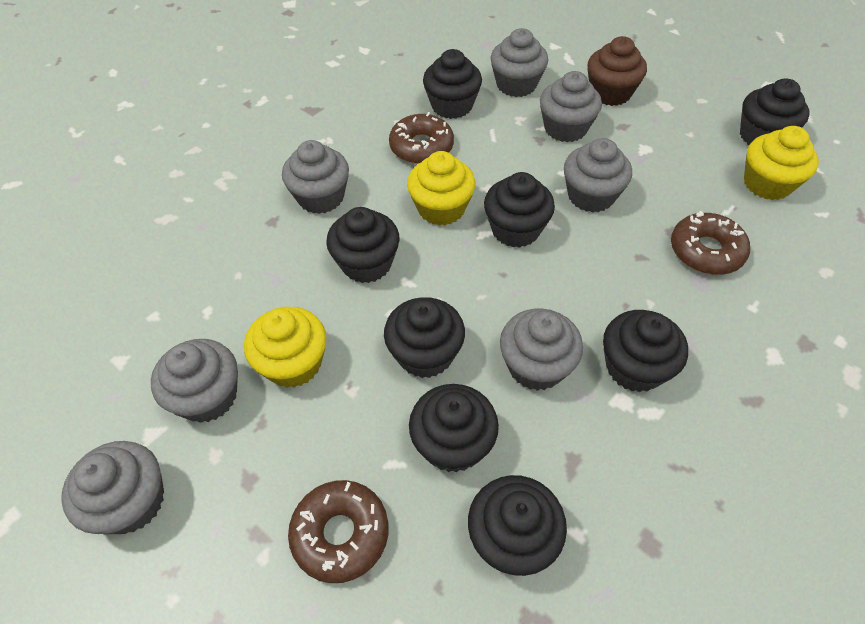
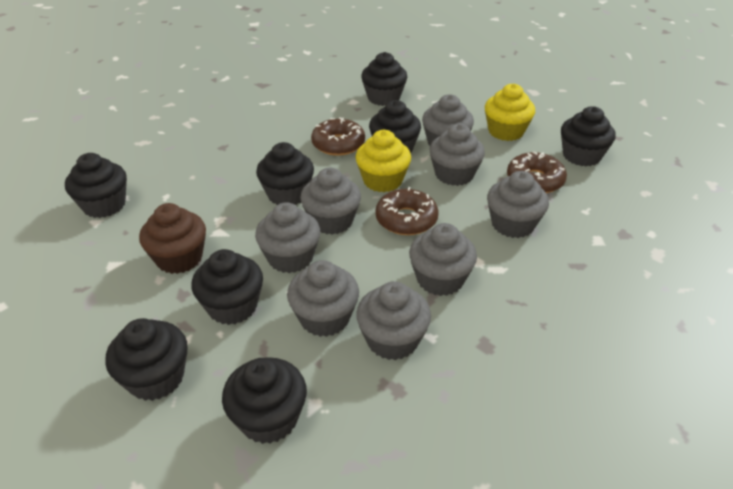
grey cupcake: 7 -> 8
yellow cupcake: 3 -> 2

